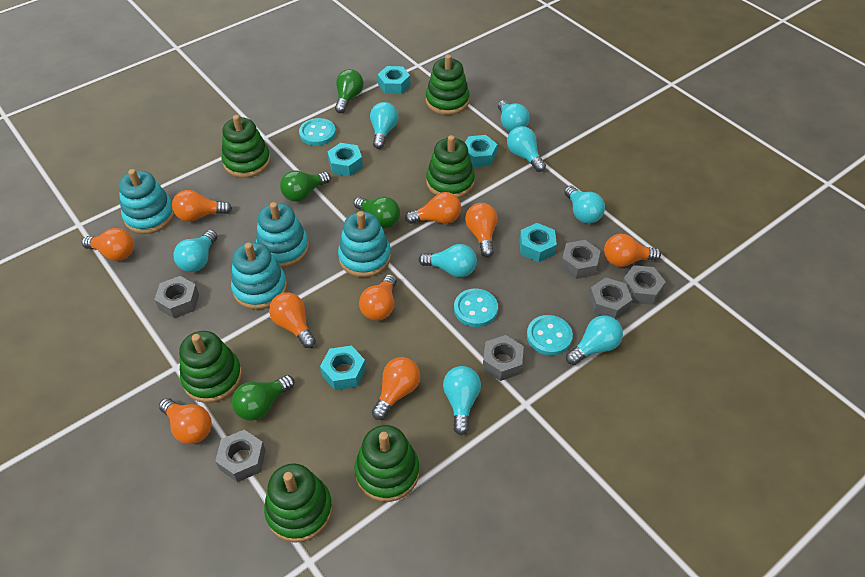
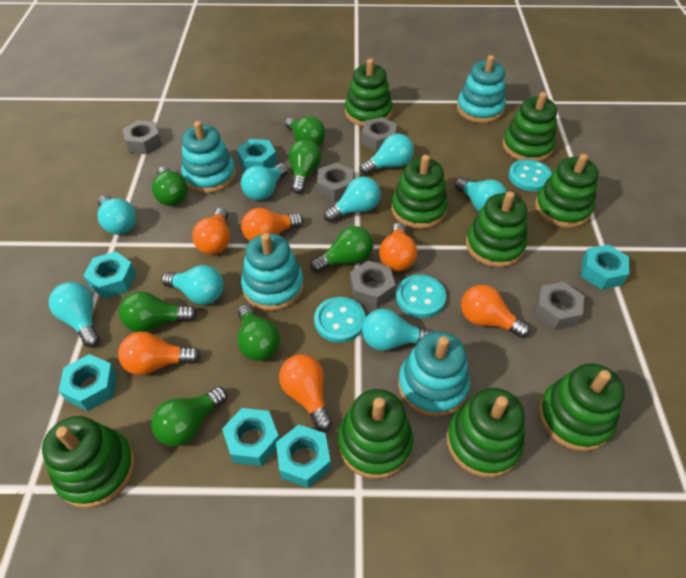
green light bulb: 4 -> 7
green stacking toy: 6 -> 9
grey nut: 6 -> 5
orange light bulb: 9 -> 6
turquoise nut: 5 -> 6

